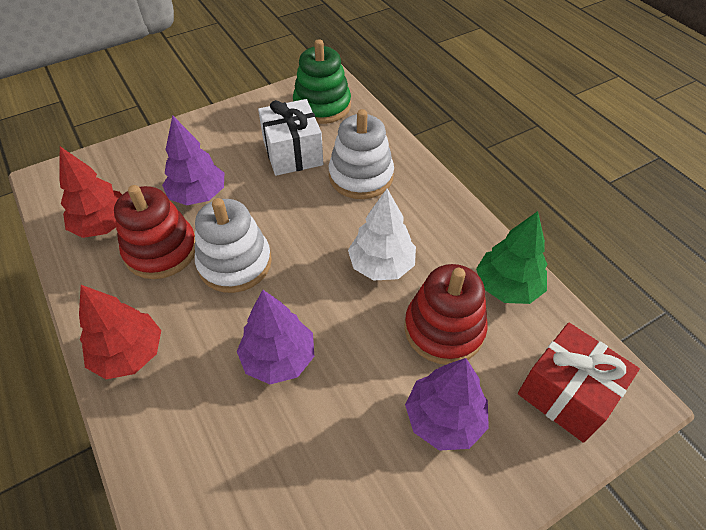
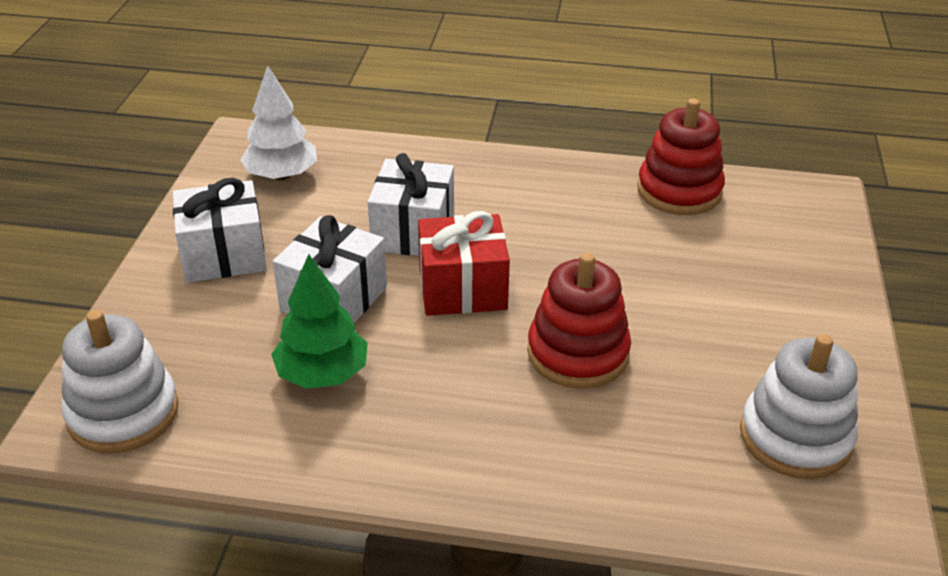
green stacking toy: 1 -> 0
purple tree: 3 -> 0
red tree: 2 -> 0
white gift: 1 -> 3

